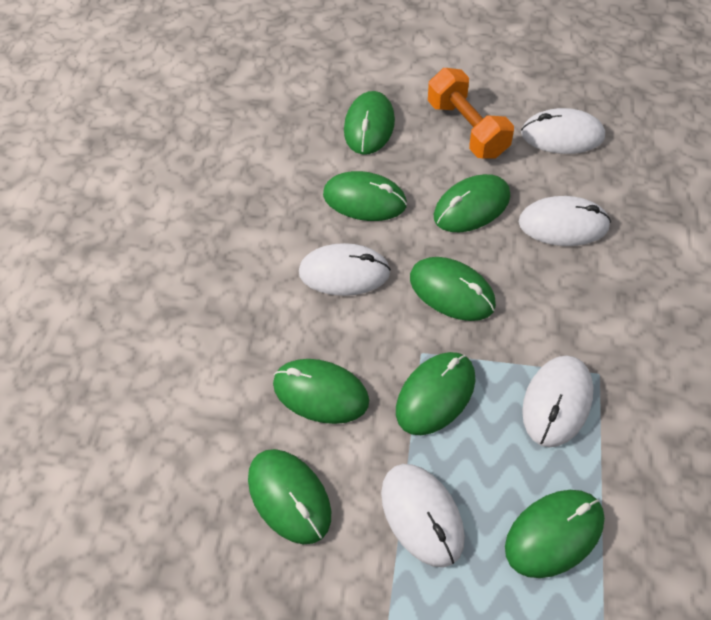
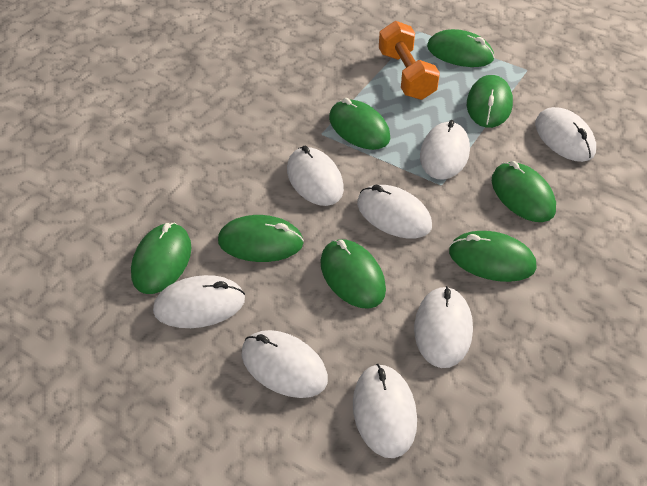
white mouse: 5 -> 8

